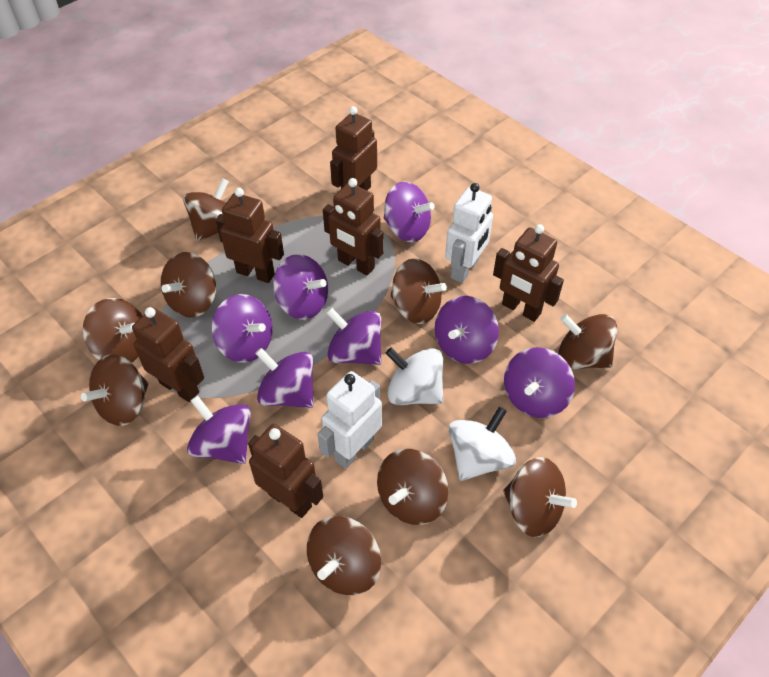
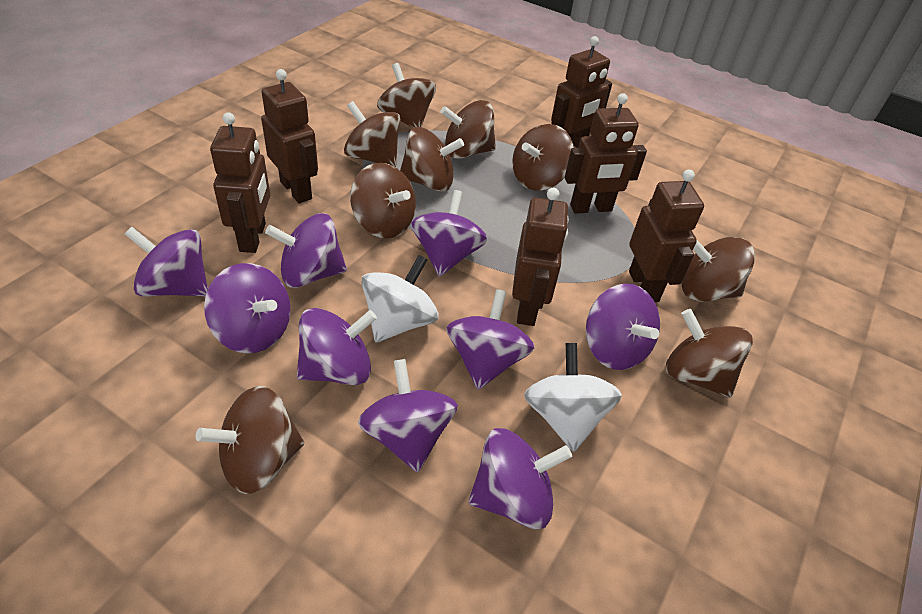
purple spinning top: 8 -> 9
white robot: 2 -> 0

